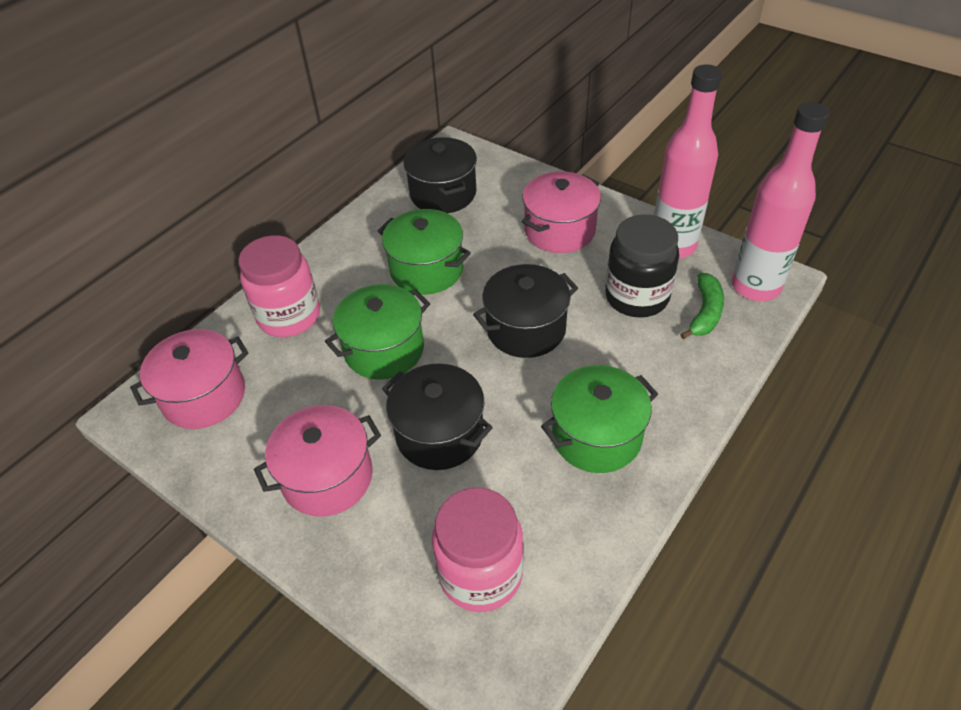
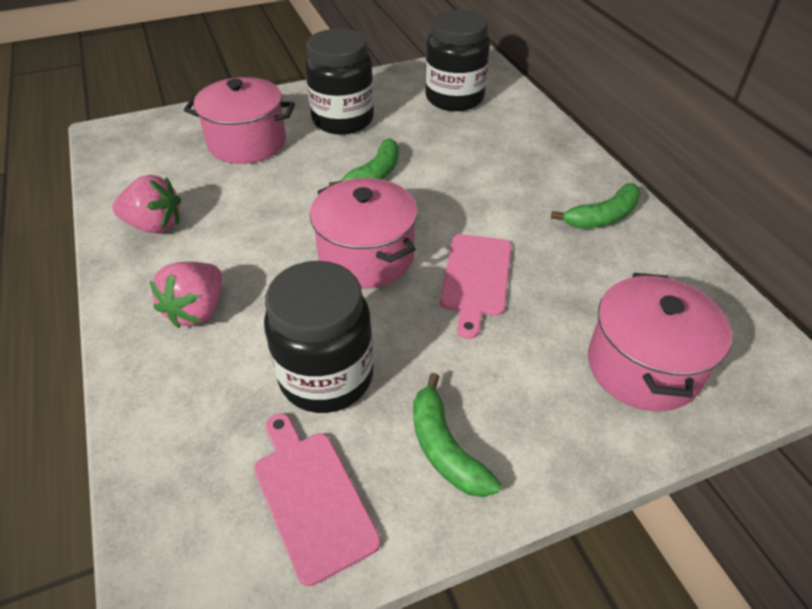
black jar: 1 -> 3
black pot: 3 -> 0
green banana: 1 -> 3
green pot: 3 -> 0
pink bottle: 2 -> 0
pink cutting board: 0 -> 2
pink jar: 2 -> 0
pink strawberry: 0 -> 2

